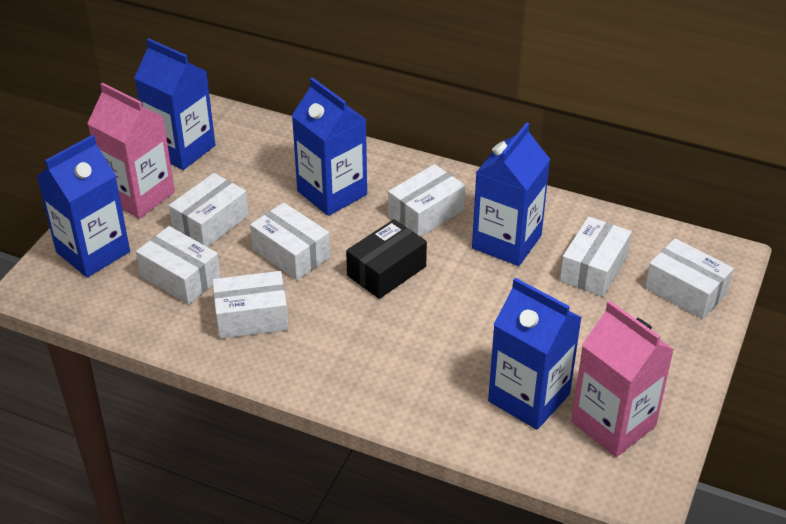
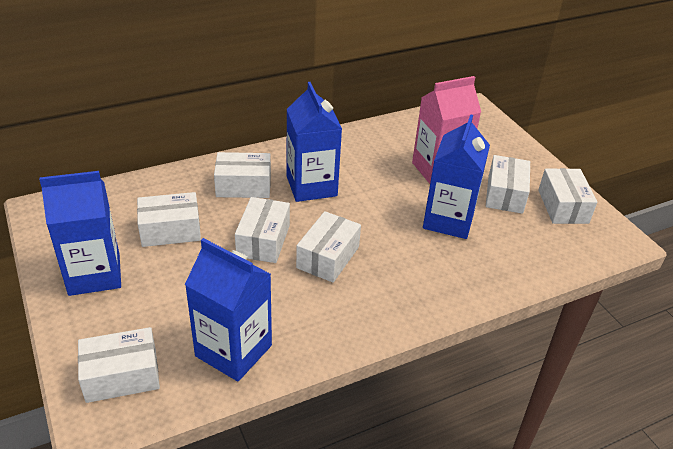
black box: 1 -> 0
blue carton: 5 -> 4
pink carton: 2 -> 1

